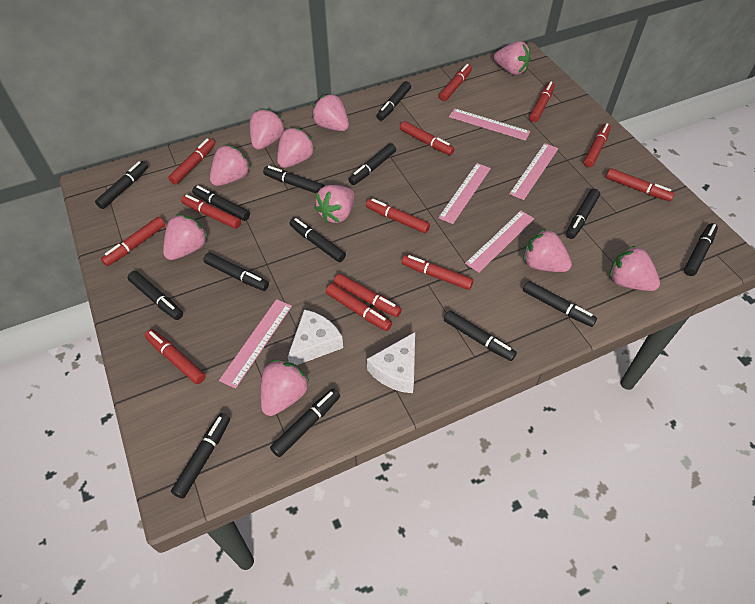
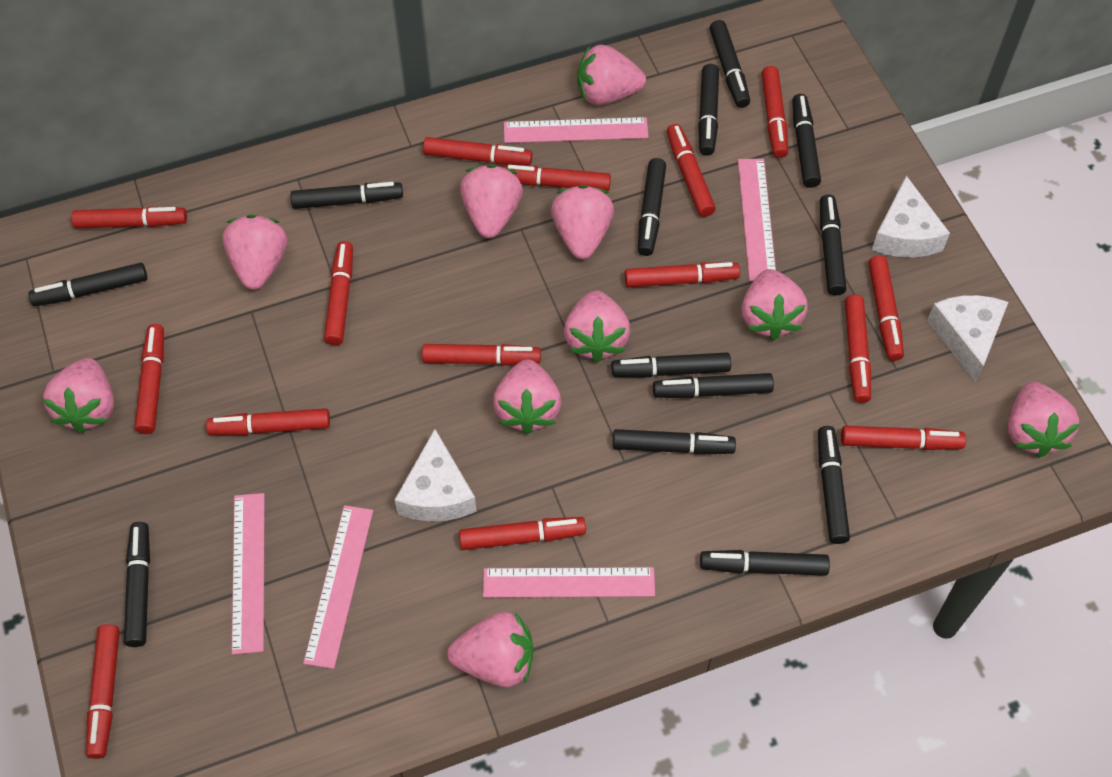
black marker: 14 -> 13
red marker: 13 -> 15
white cheese: 2 -> 3

